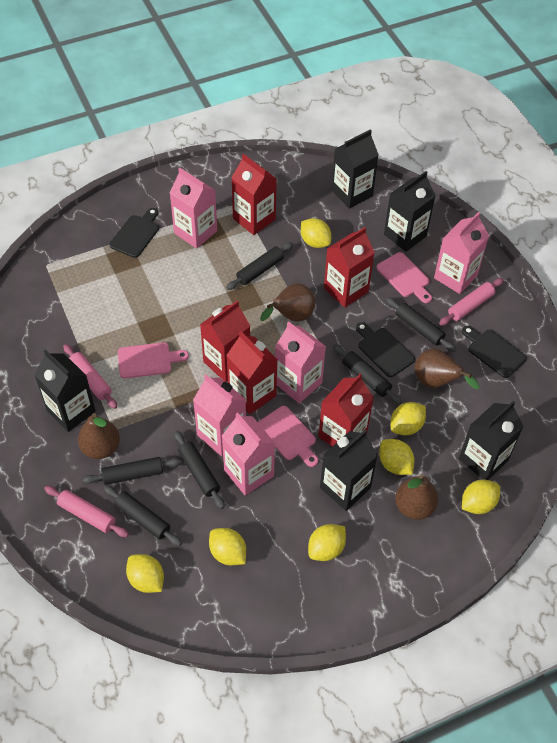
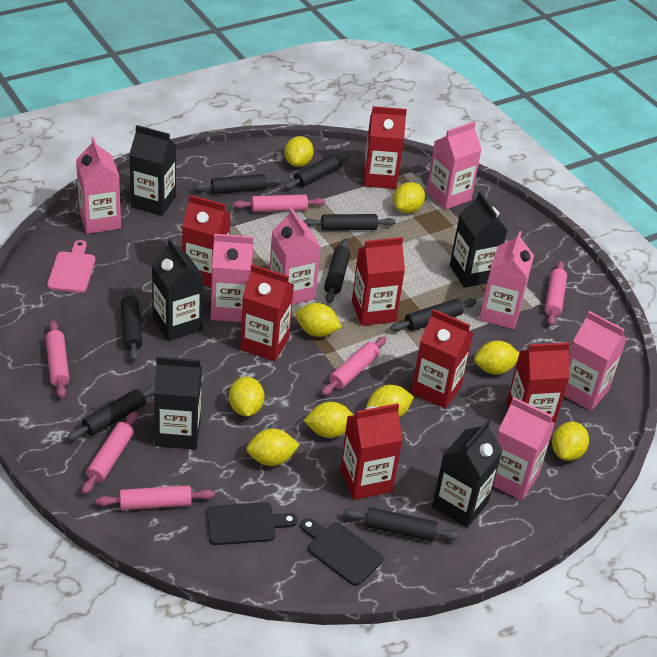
black cutting board: 3 -> 2
black rolling pin: 6 -> 8
brown pear: 4 -> 0
pink carton: 5 -> 7
pink cutting board: 3 -> 1
pink rolling pin: 3 -> 6
red carton: 5 -> 7
yellow lemon: 7 -> 9

